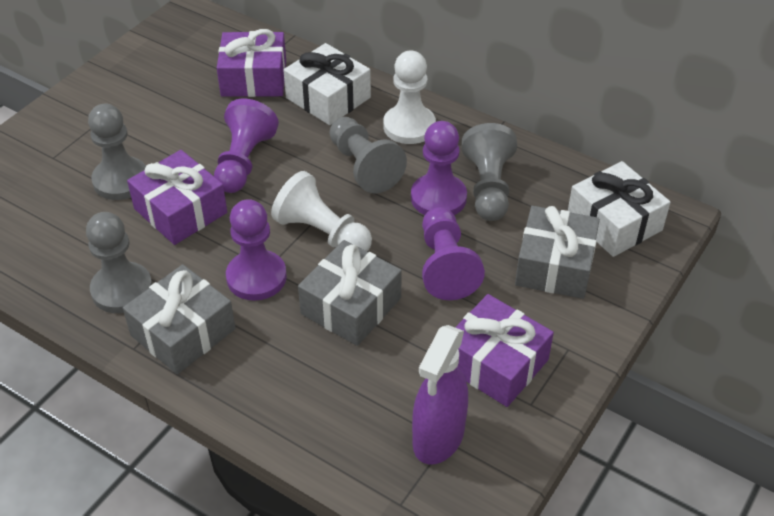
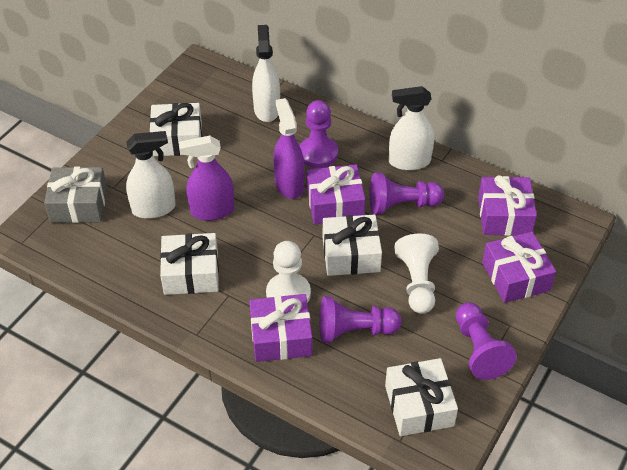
grey gift: 3 -> 1
grey pawn: 4 -> 0
purple gift: 3 -> 4
purple spray bottle: 1 -> 2
white gift: 2 -> 4
white spray bottle: 0 -> 3

